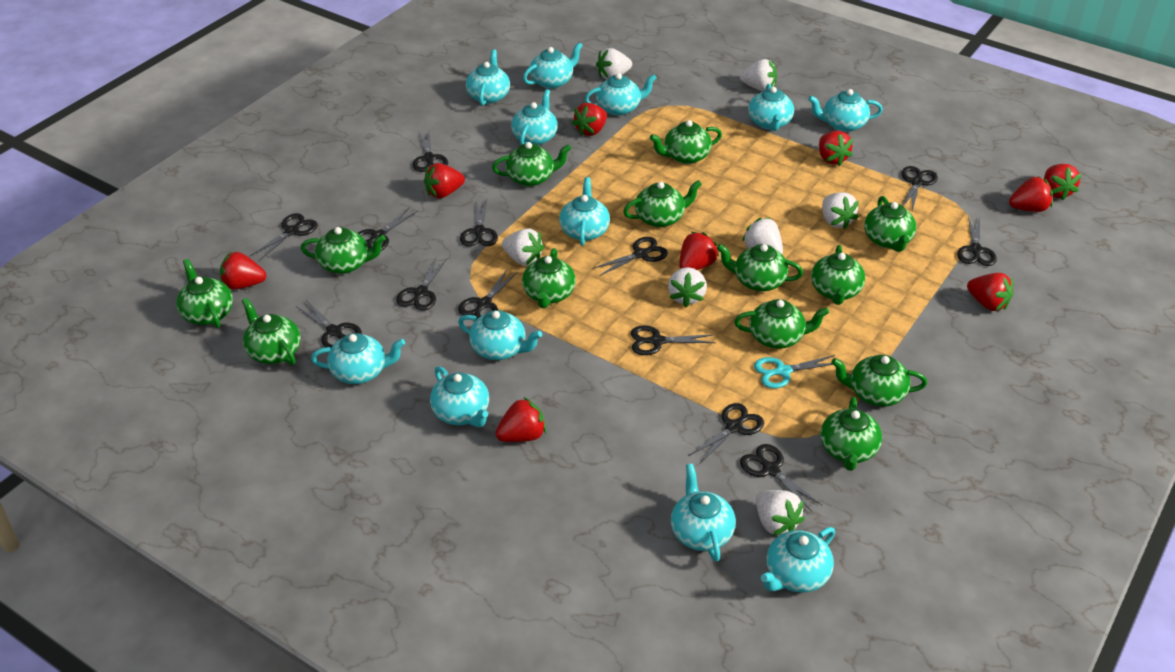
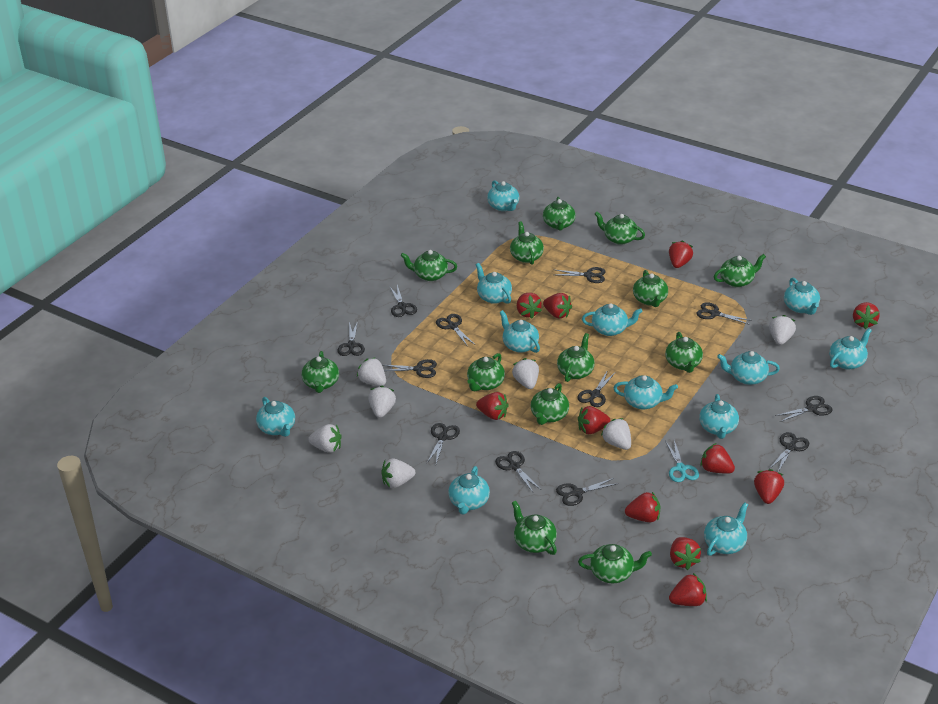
black scissors: 13 -> 12
red strawberry: 9 -> 11

